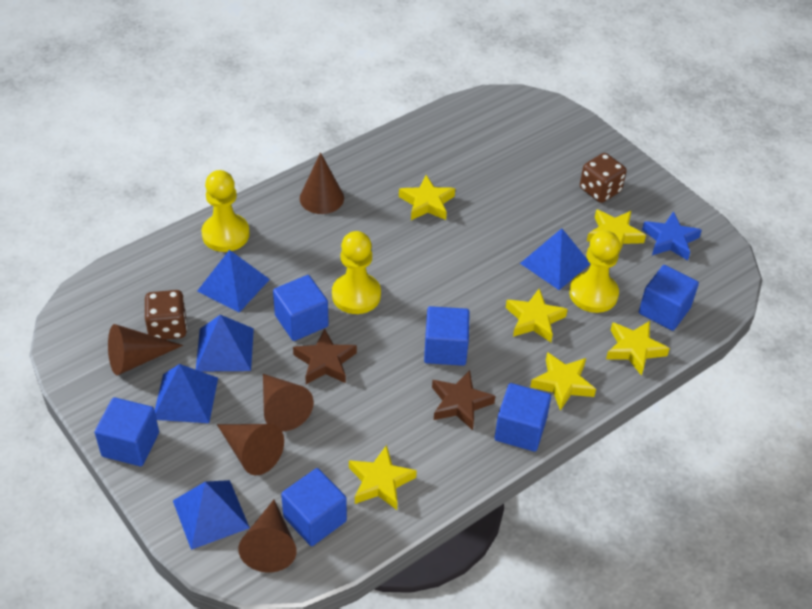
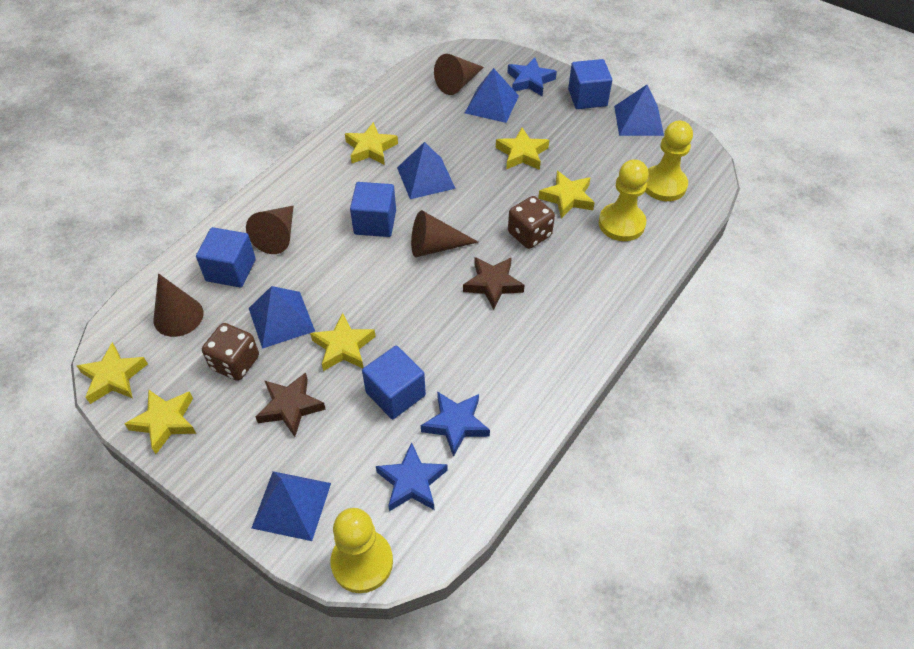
blue cube: 6 -> 4
blue star: 1 -> 3
brown cone: 5 -> 4

